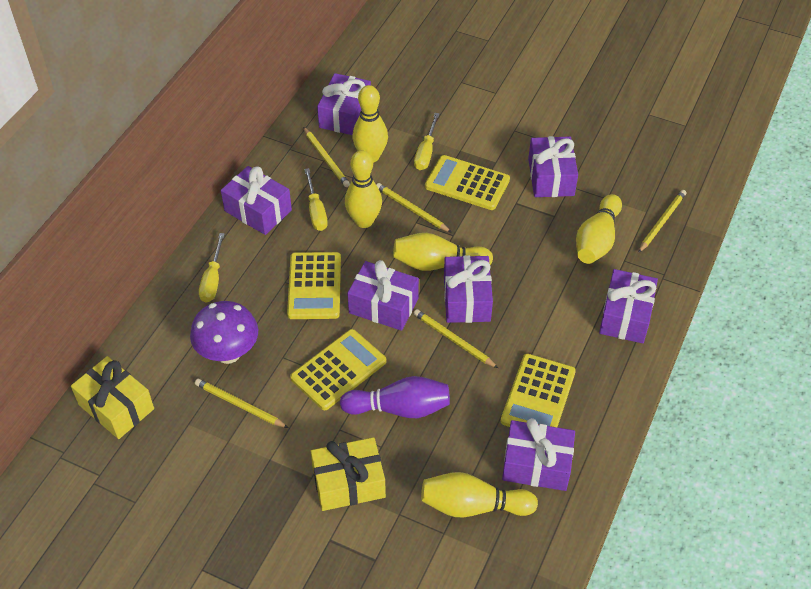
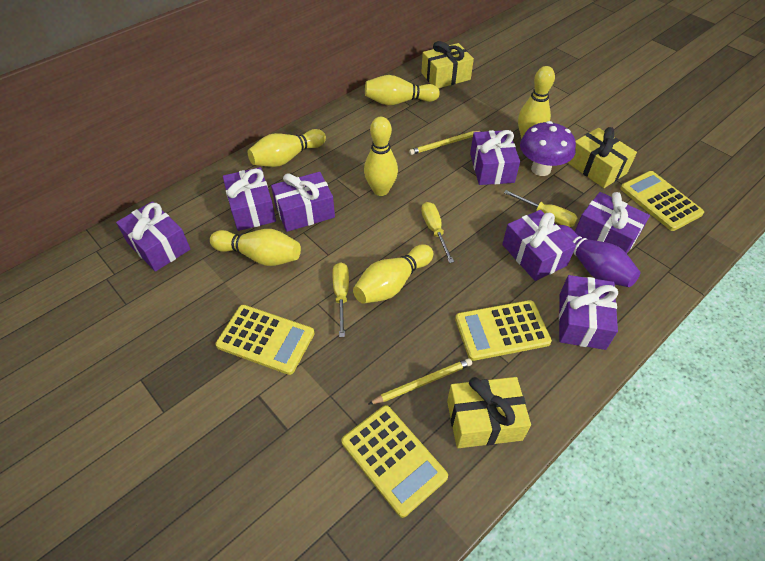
yellow bowling pin: 5 -> 6
yellow gift: 2 -> 3
yellow pencil: 5 -> 2

